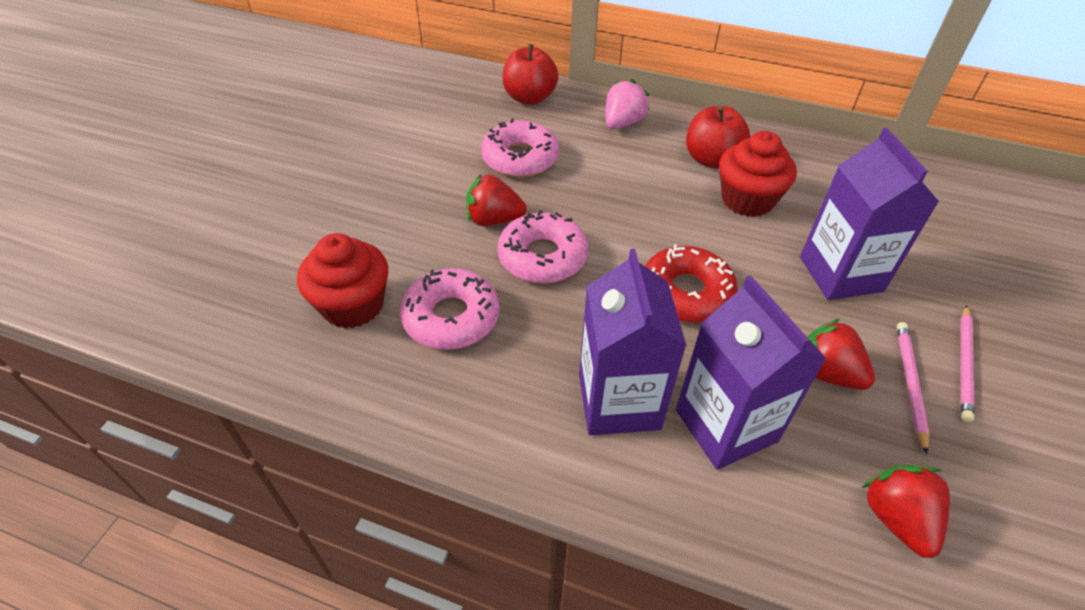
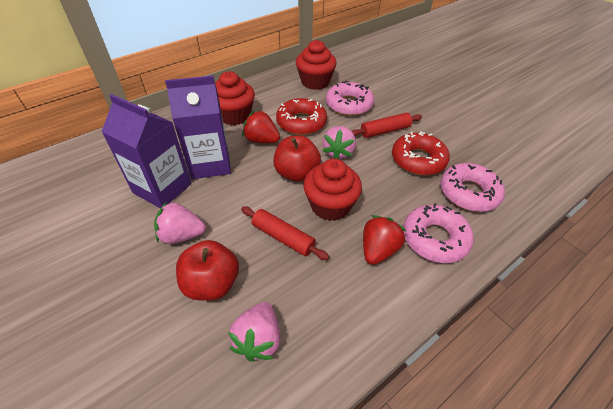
pink pencil: 2 -> 0
pink strawberry: 1 -> 3
purple carton: 3 -> 2
red cupcake: 2 -> 3
red donut: 1 -> 2
red rolling pin: 0 -> 2
red strawberry: 3 -> 2

